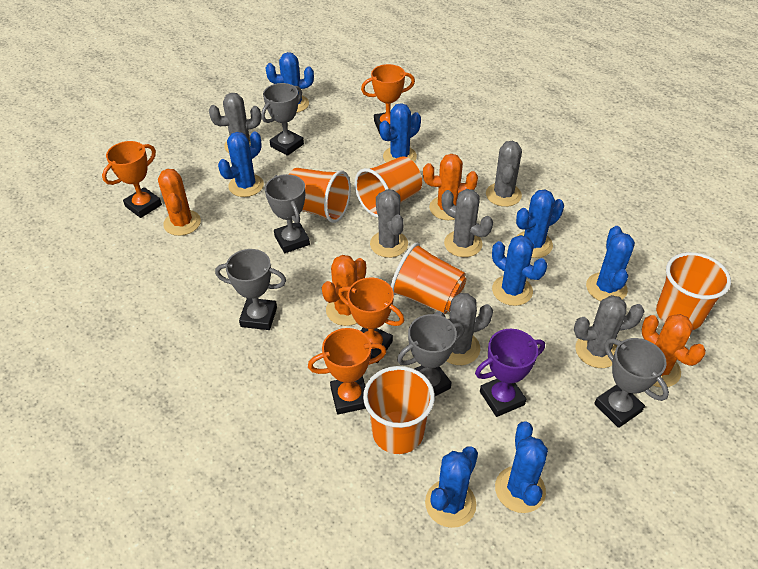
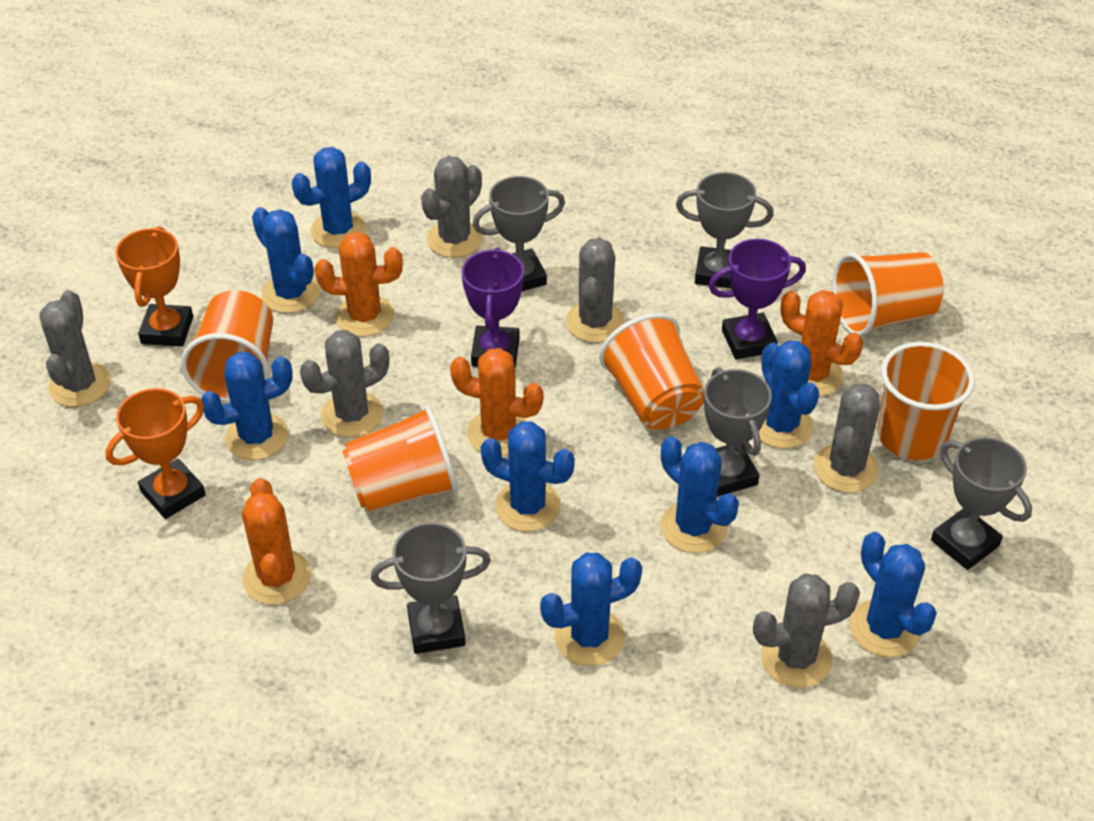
orange trophy: 4 -> 2
purple trophy: 1 -> 2

